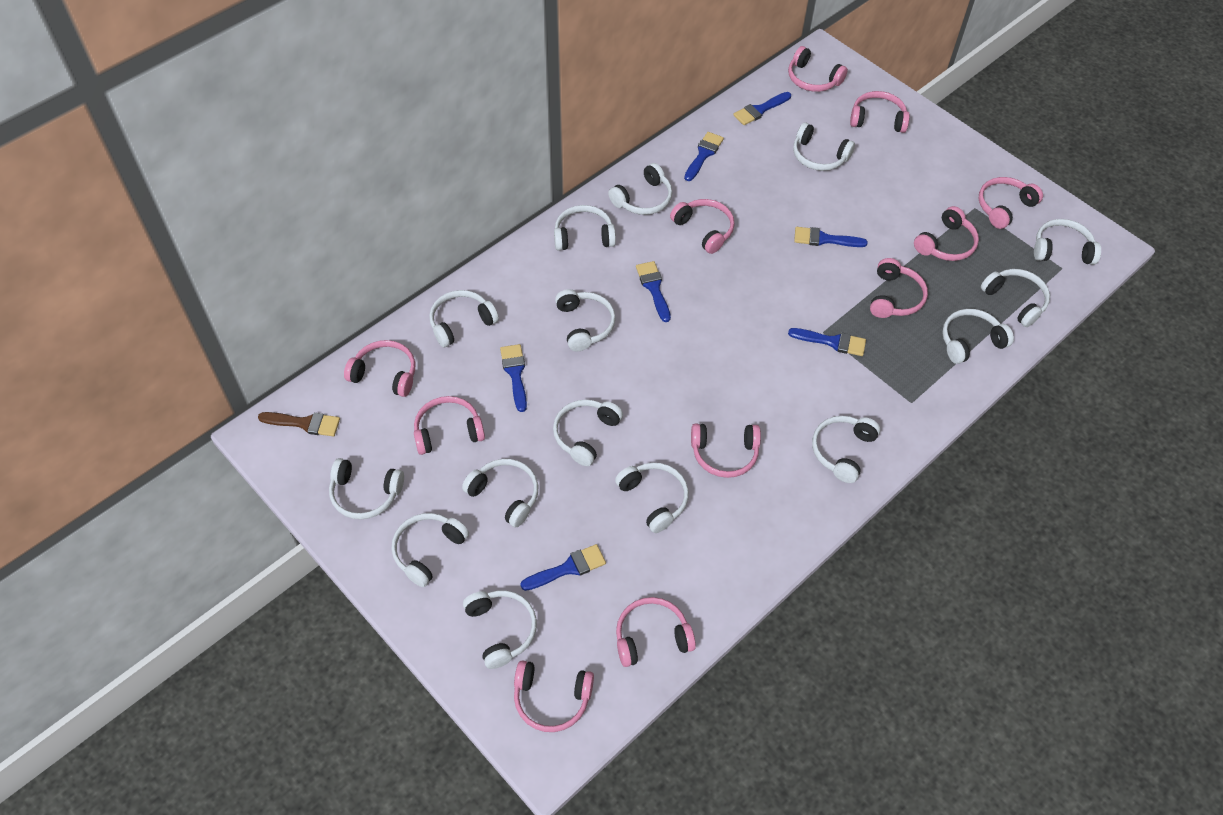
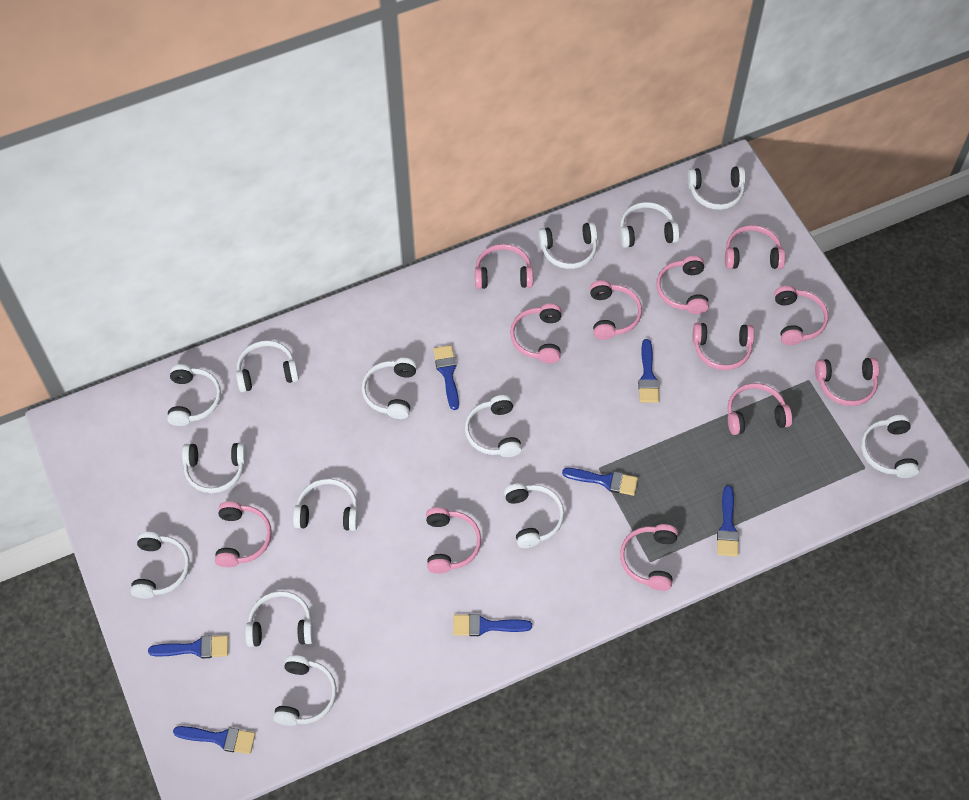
brown brush: 1 -> 0
pink headphones: 11 -> 12
white headphones: 15 -> 14

